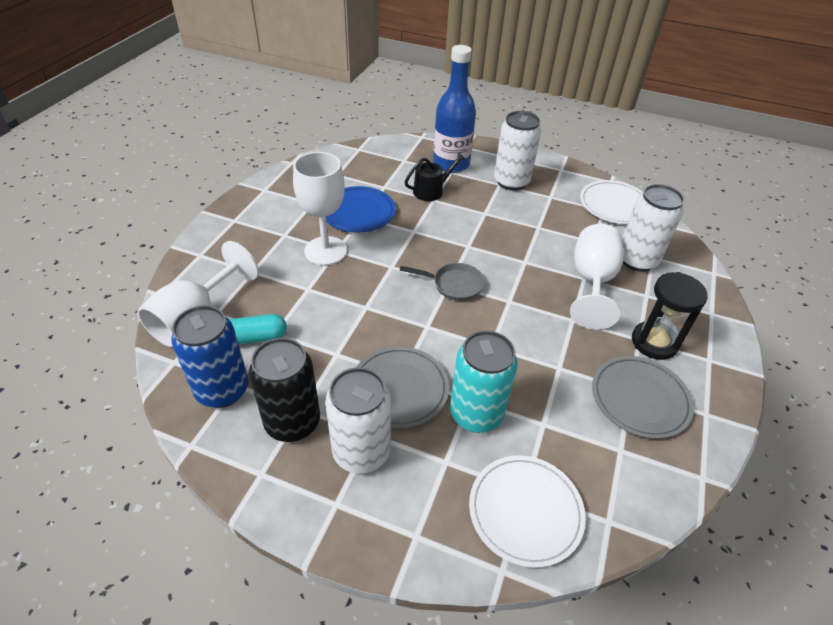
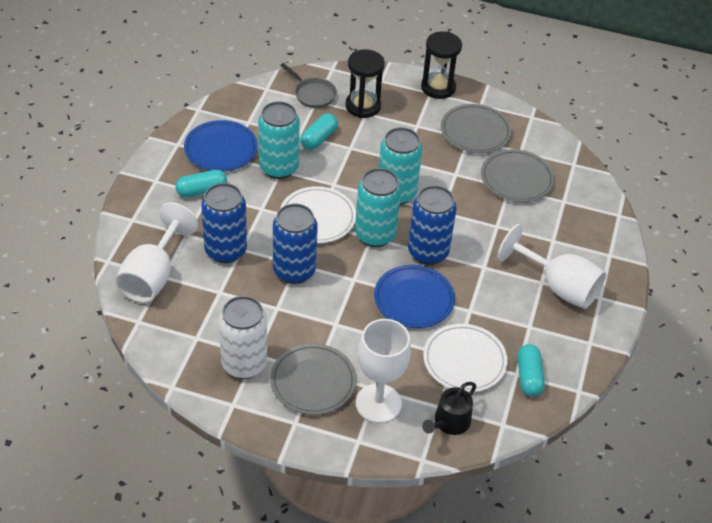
black can: 1 -> 0
black hourglass: 1 -> 2
blue bottle: 1 -> 0
blue can: 1 -> 3
blue plate: 1 -> 2
grey plate: 2 -> 3
turquoise can: 1 -> 3
turquoise capsule: 1 -> 3
white can: 3 -> 1

